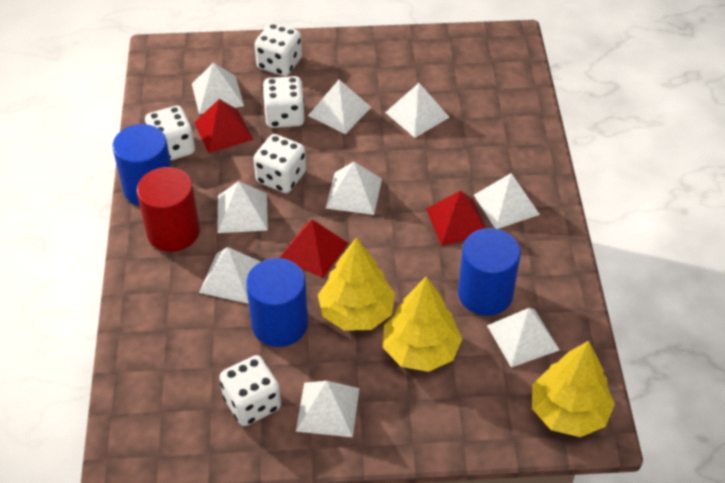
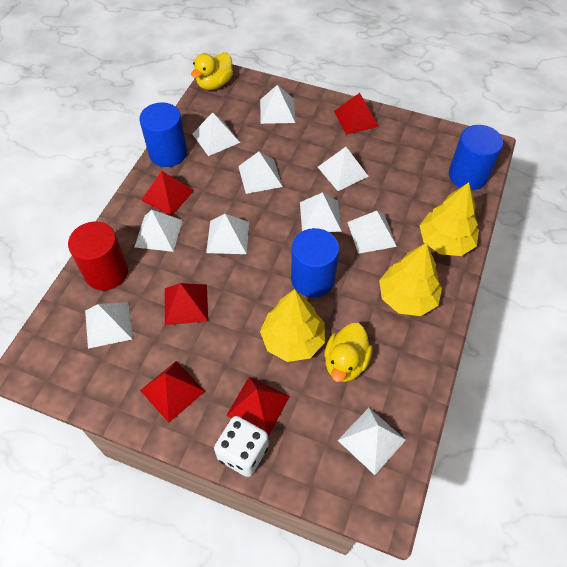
red pyramid: 3 -> 5
white dice: 5 -> 1
white pyramid: 9 -> 10
yellow duck: 0 -> 2

